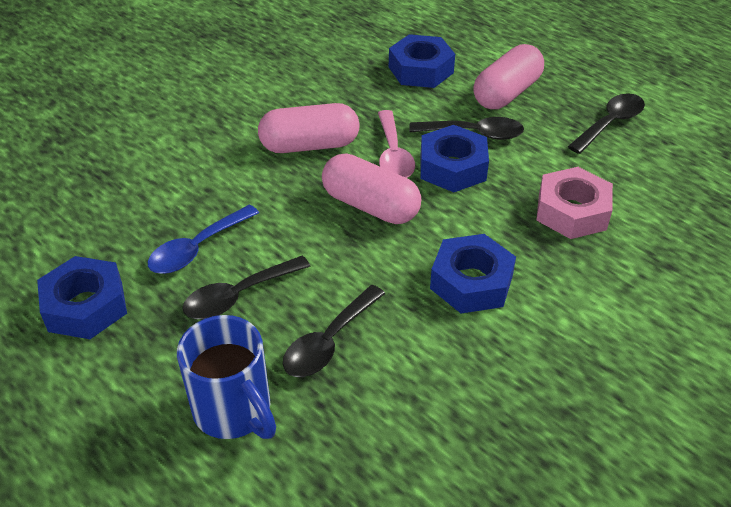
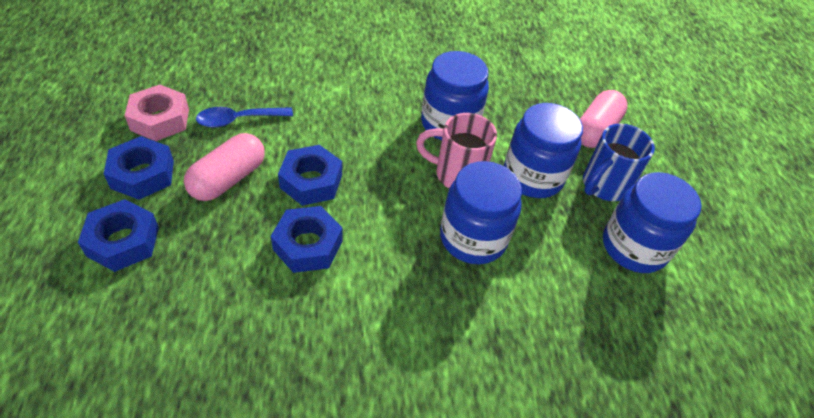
black spoon: 4 -> 0
blue jar: 0 -> 4
pink capsule: 3 -> 2
pink mug: 0 -> 1
pink spoon: 1 -> 0

